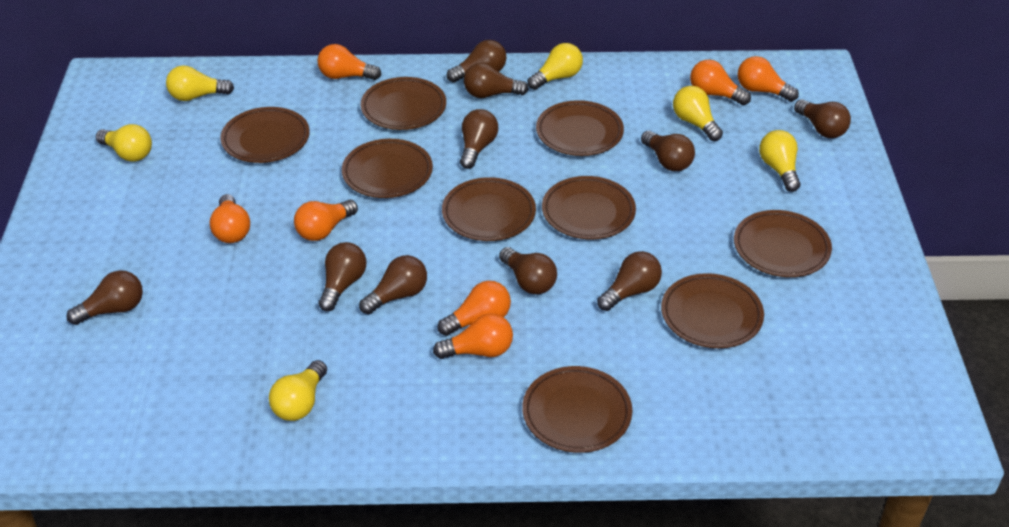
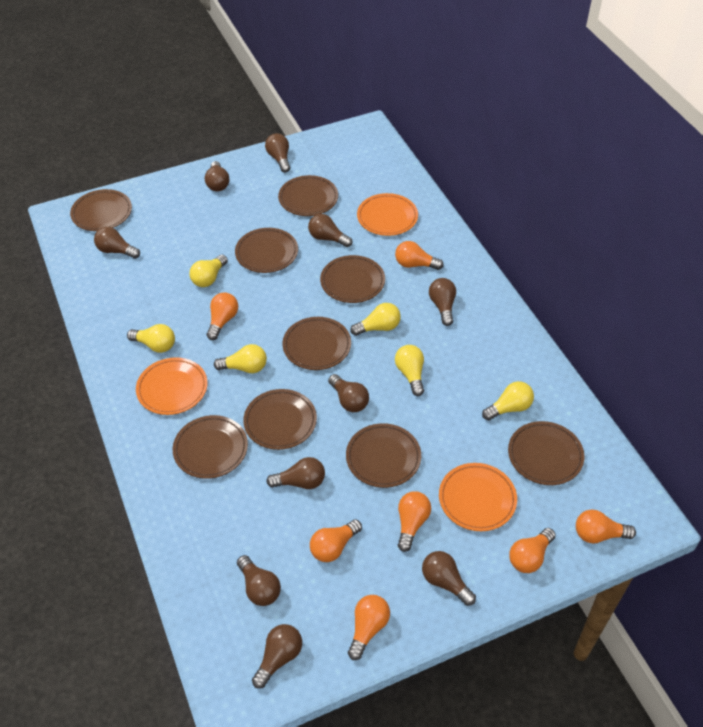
orange plate: 0 -> 3

